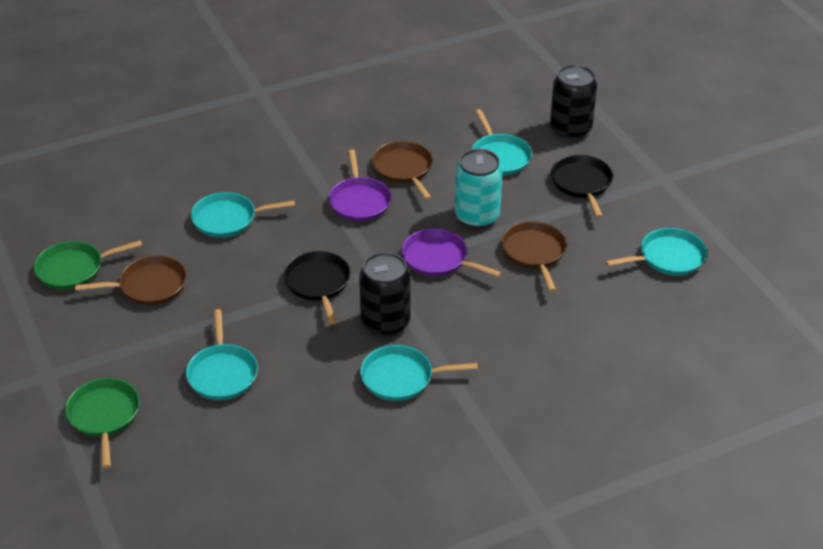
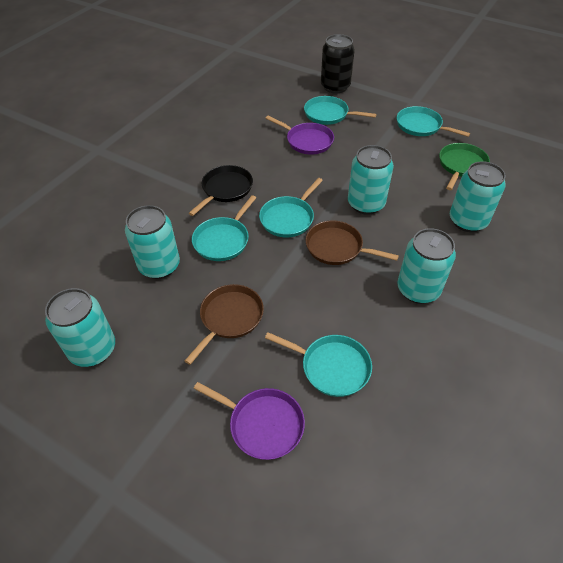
black can: 2 -> 1
black pan: 2 -> 1
brown pan: 3 -> 2
green pan: 2 -> 1
turquoise can: 1 -> 5

